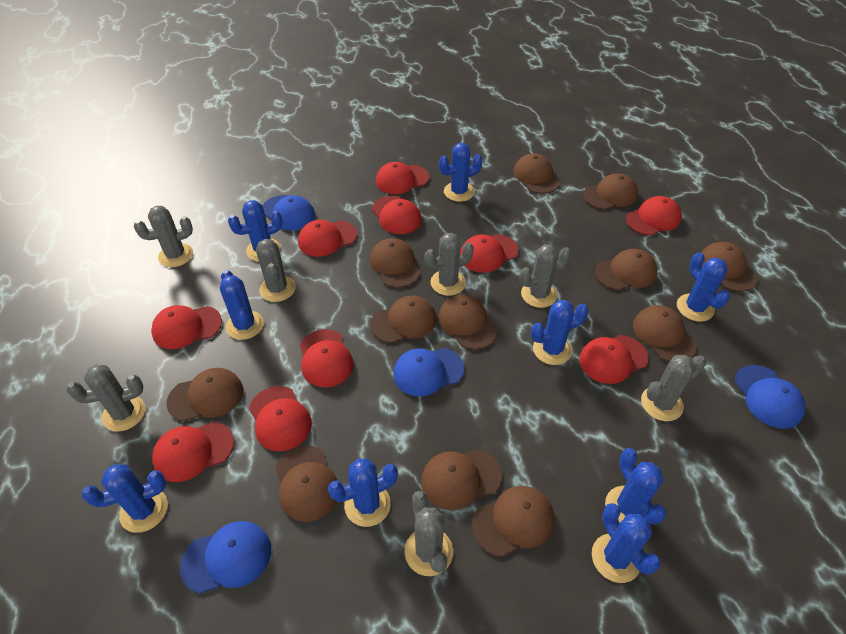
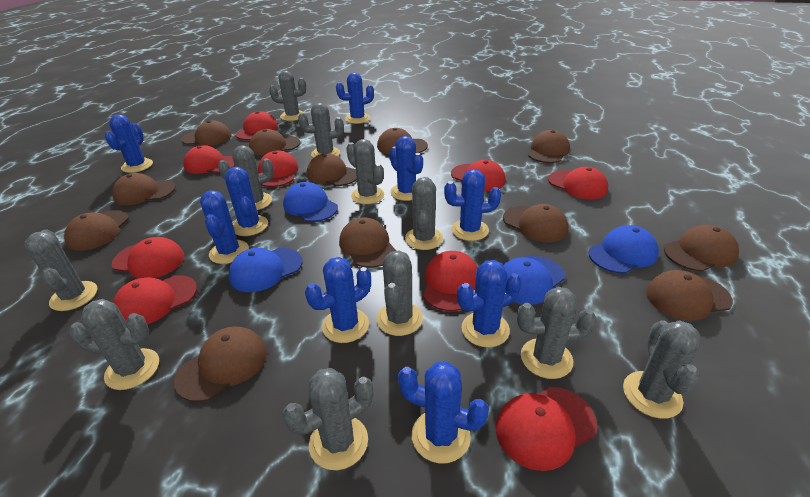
grey cactus: 7 -> 11
red cap: 10 -> 9

